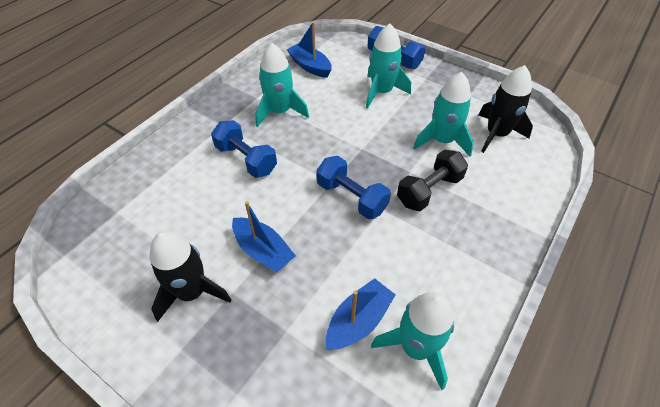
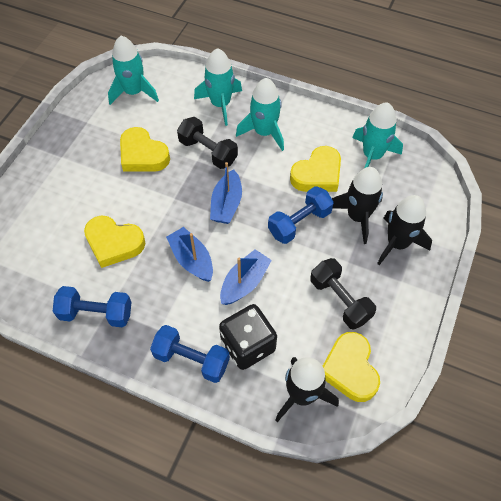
black dice: 0 -> 1
black dumbbell: 1 -> 2
black rocket: 2 -> 3
yellow heart: 0 -> 4

